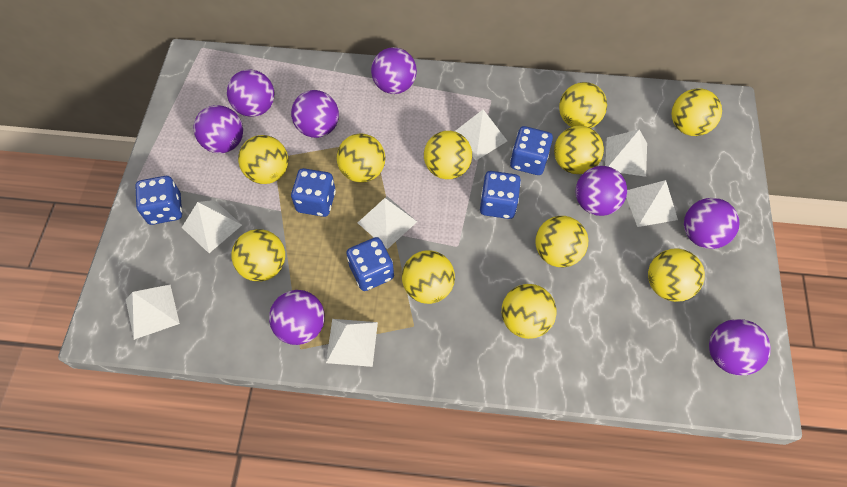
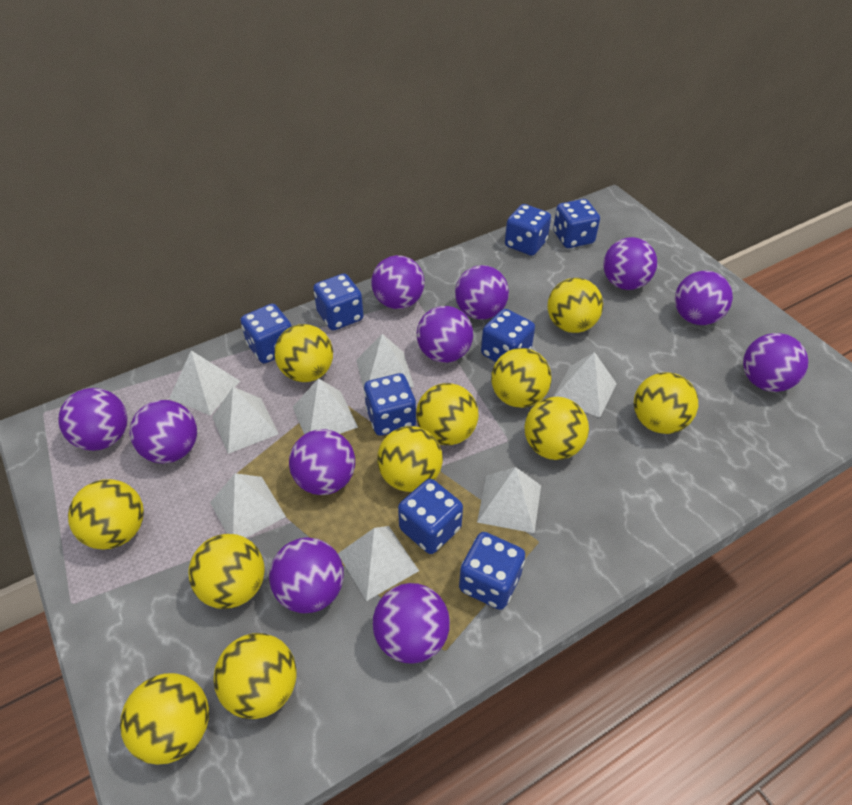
blue dice: 5 -> 8
purple ball: 8 -> 11
white pyramid: 7 -> 8

